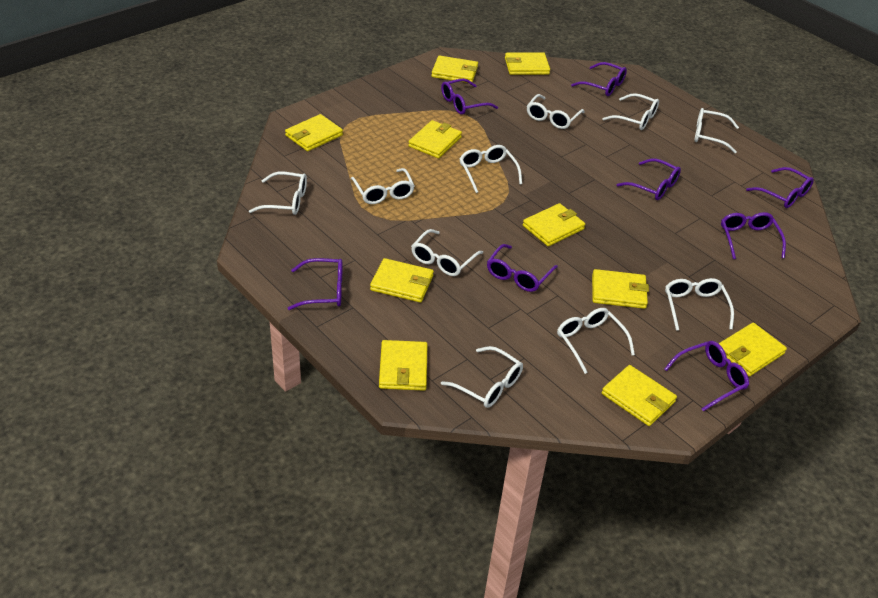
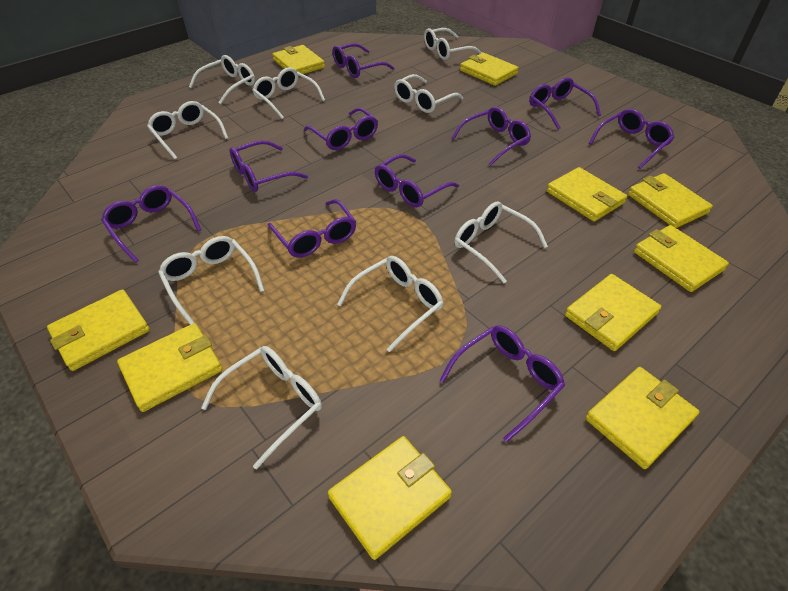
purple glasses: 8 -> 10
white glasses: 10 -> 9

